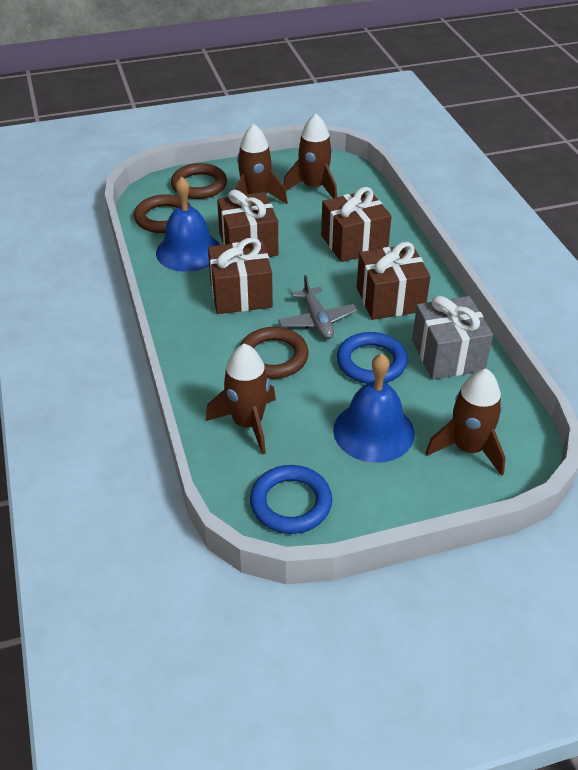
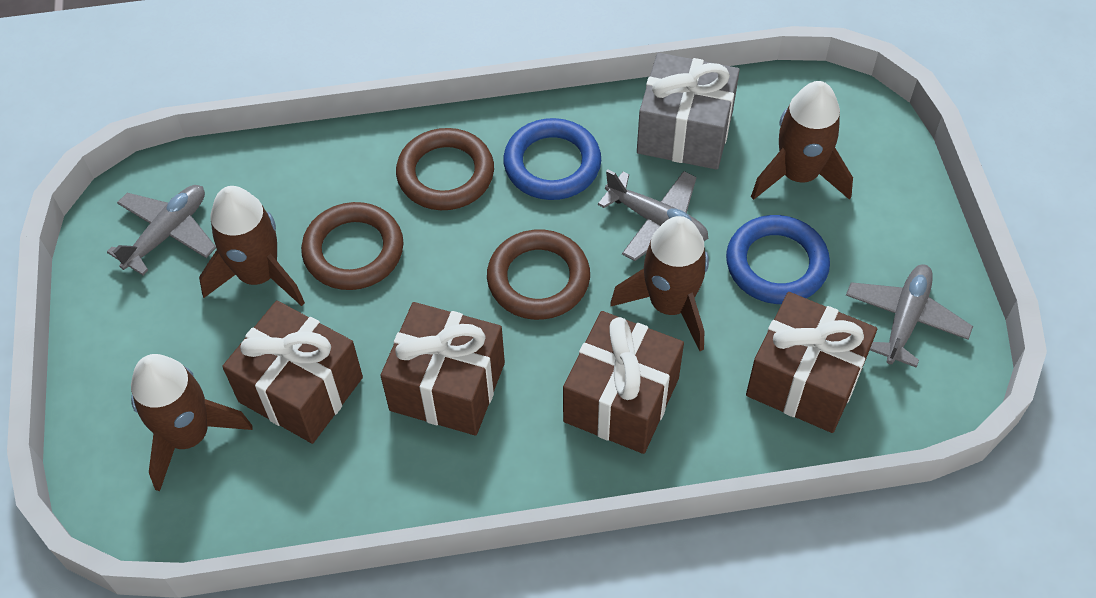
blue bell: 2 -> 0
grey plane: 1 -> 3

